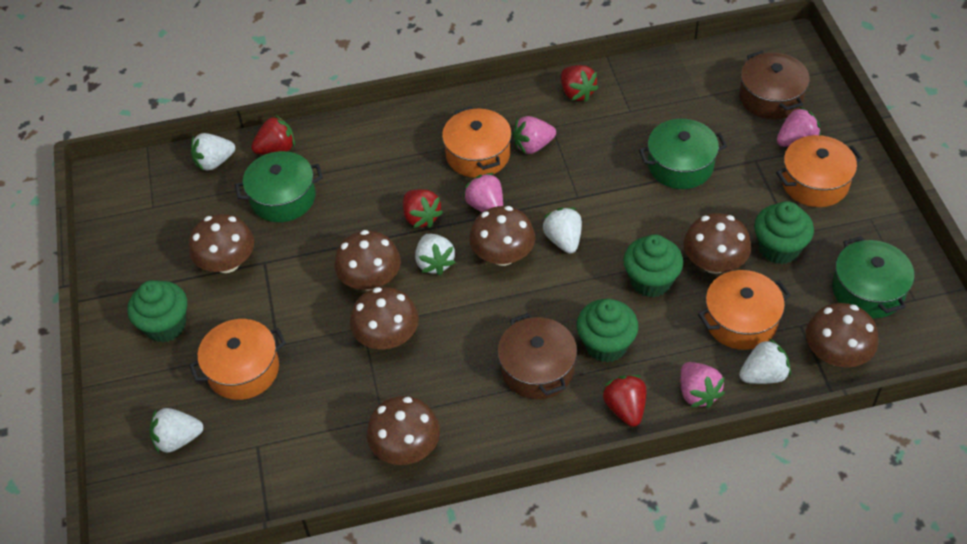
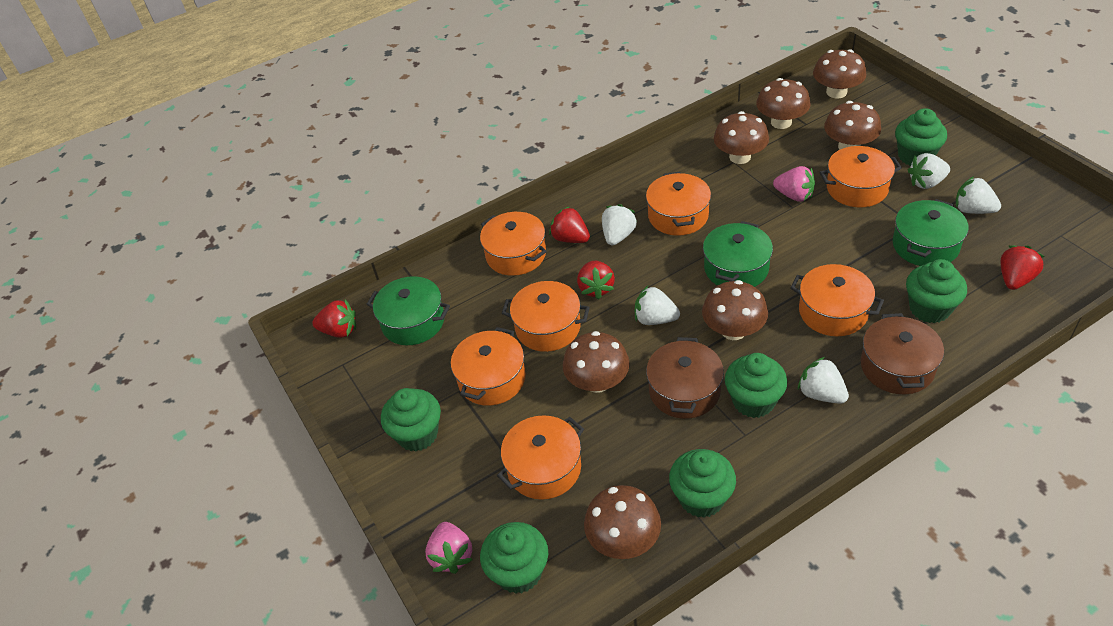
green cupcake: 4 -> 6
orange pot: 4 -> 7
pink strawberry: 4 -> 2

